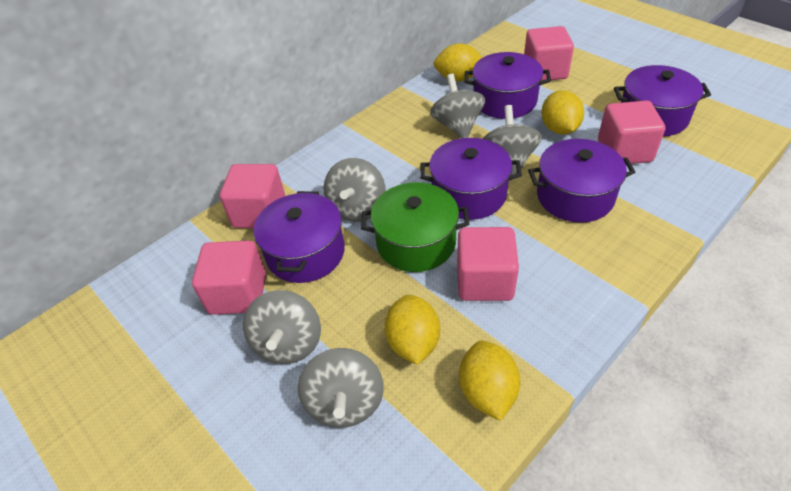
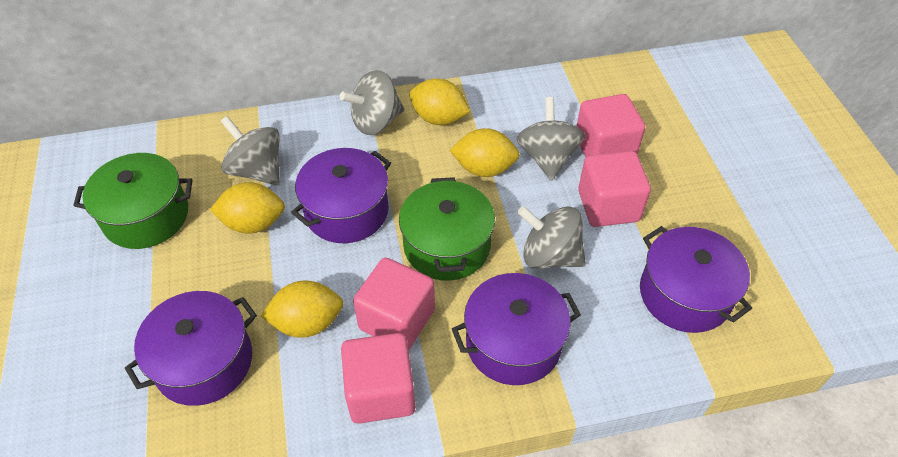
green pot: 1 -> 2
grey spinning top: 5 -> 4
pink cube: 5 -> 4
purple pot: 5 -> 4

